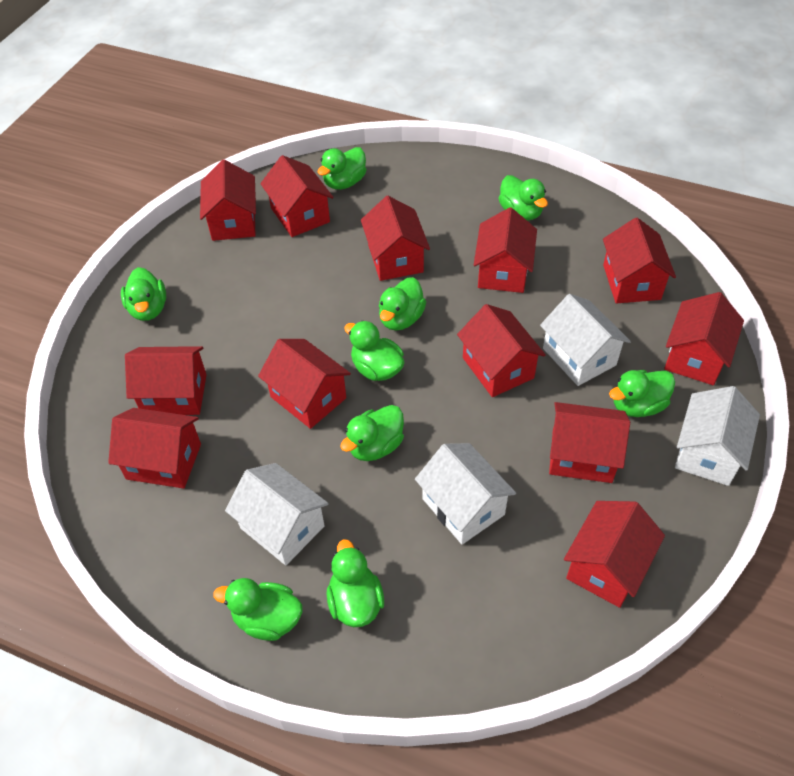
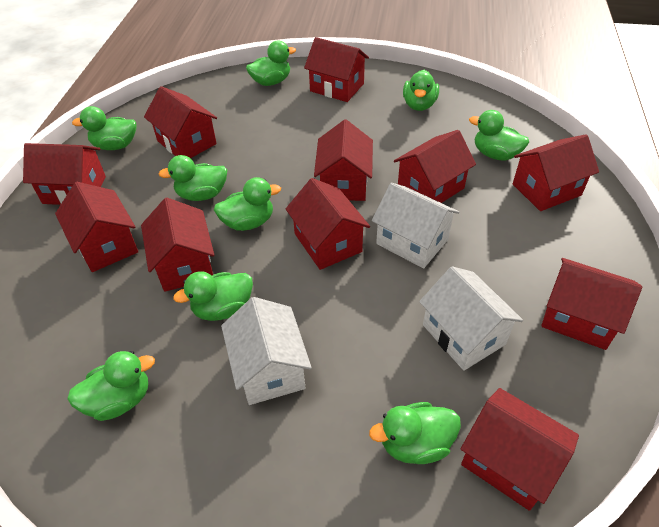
red house: 12 -> 11
white house: 4 -> 3

